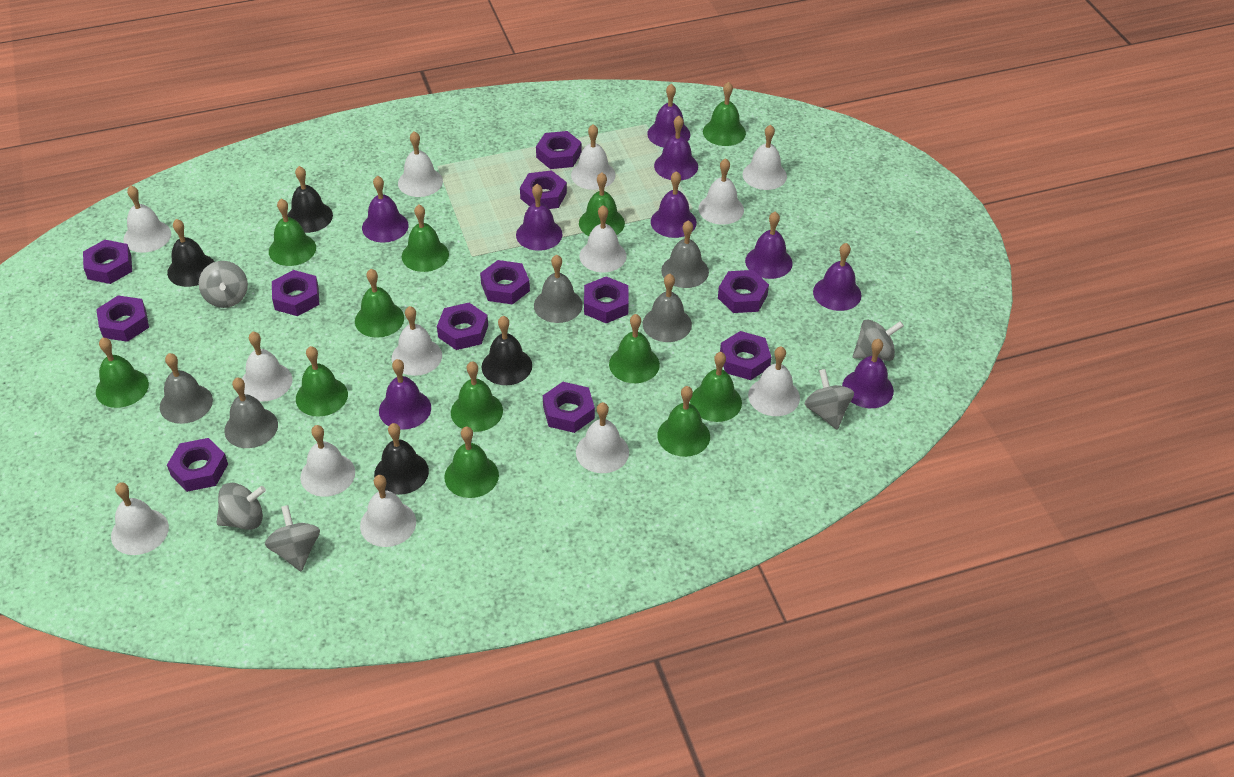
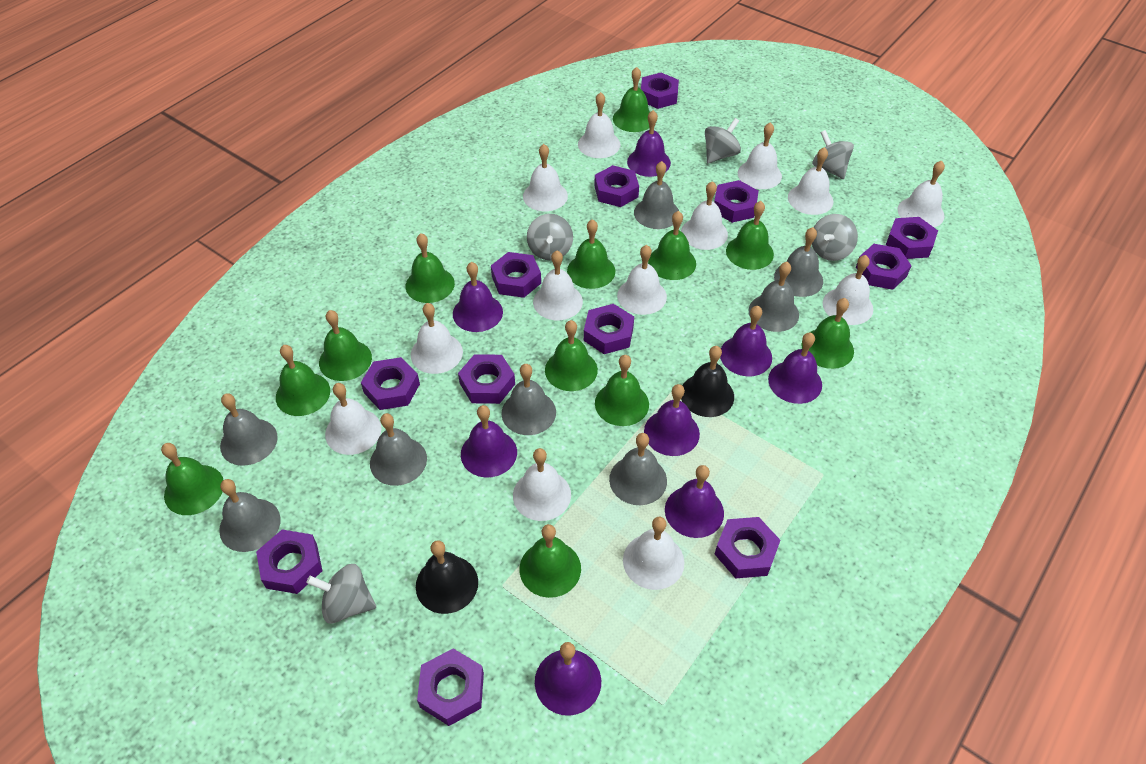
black bell: 4 -> 2
grey bell: 5 -> 8
purple bell: 9 -> 8

